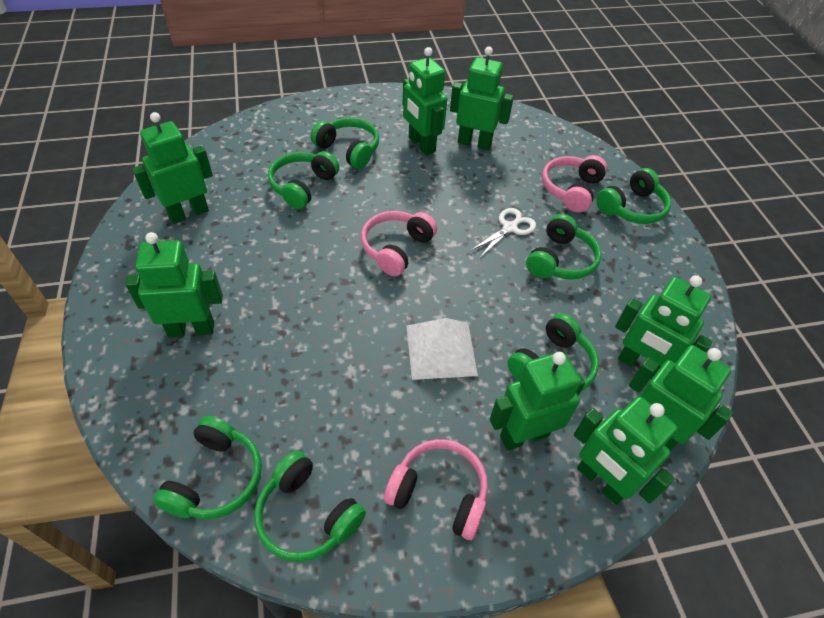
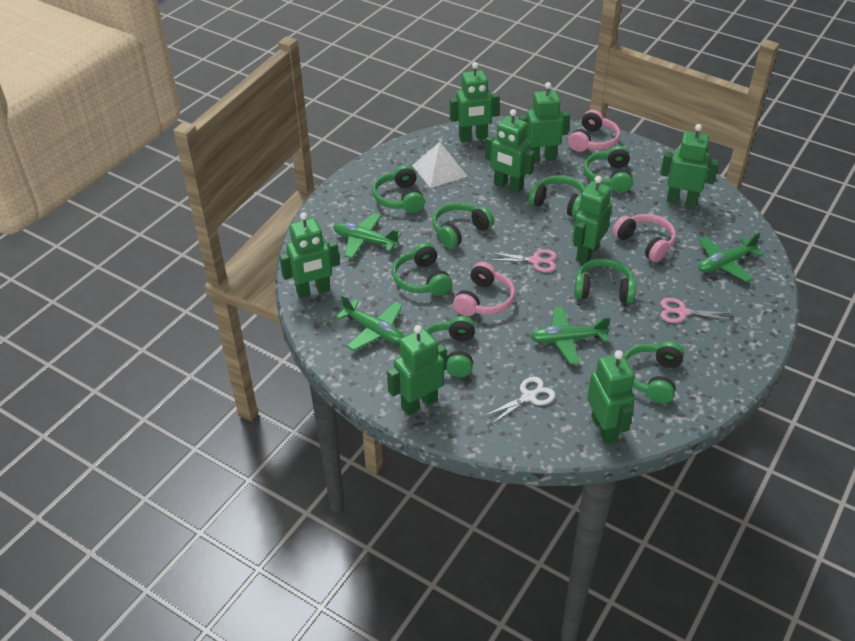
green headphones: 7 -> 8
green plane: 0 -> 4
pink scissors: 0 -> 2

